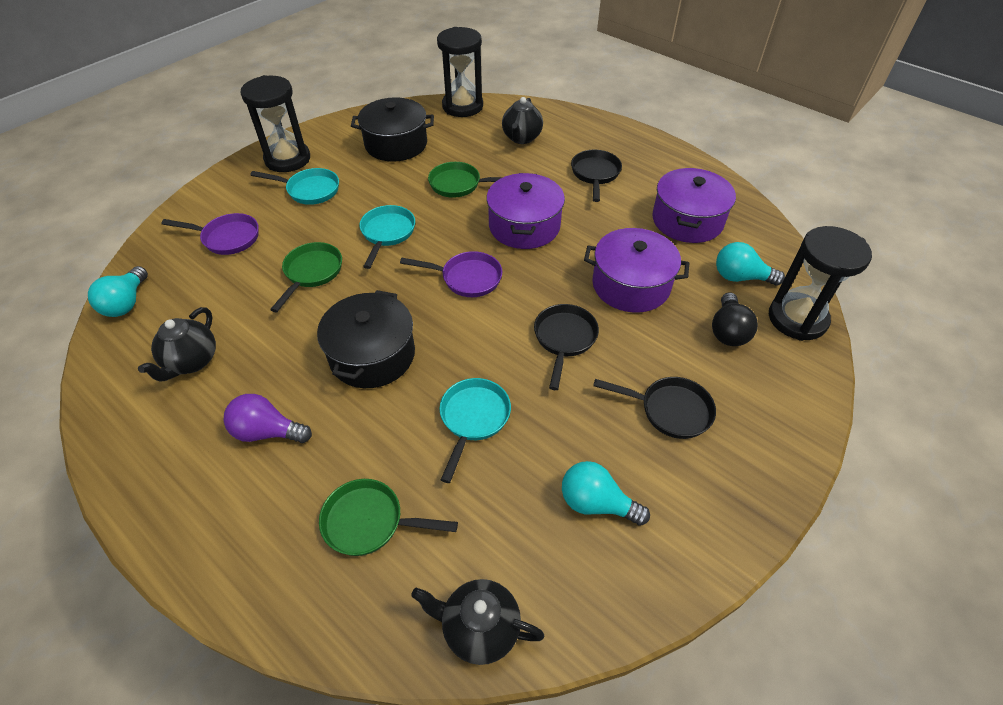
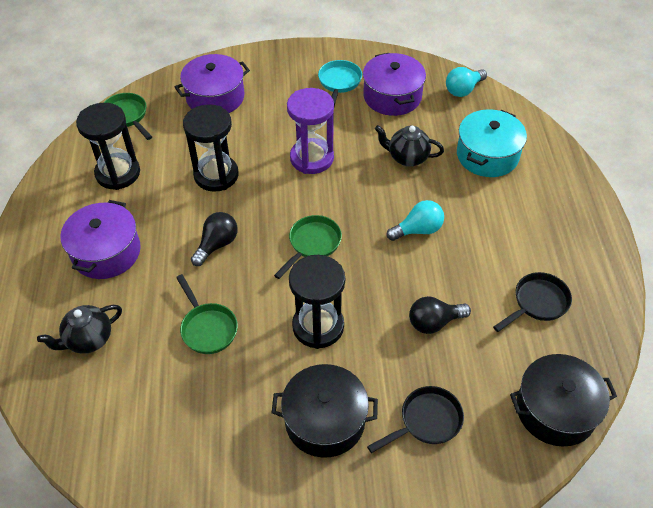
black light bulb: 1 -> 2
black pan: 3 -> 2
black teapot: 3 -> 2
purple hourglass: 0 -> 1
purple light bulb: 1 -> 0
purple pan: 2 -> 0
turquoise light bulb: 3 -> 2
turquoise pan: 3 -> 1
turquoise pot: 0 -> 1

